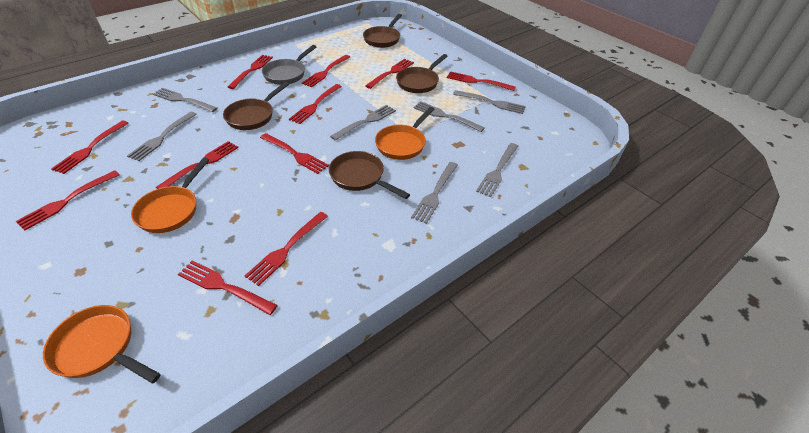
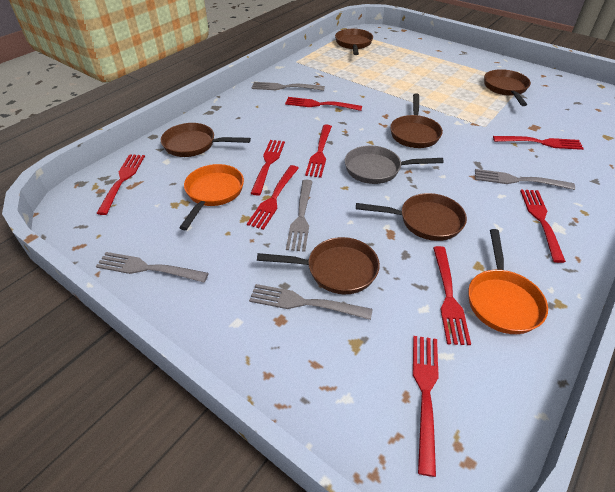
brown pan: 4 -> 6
grey fork: 7 -> 5
orange pan: 3 -> 2
red fork: 11 -> 9

